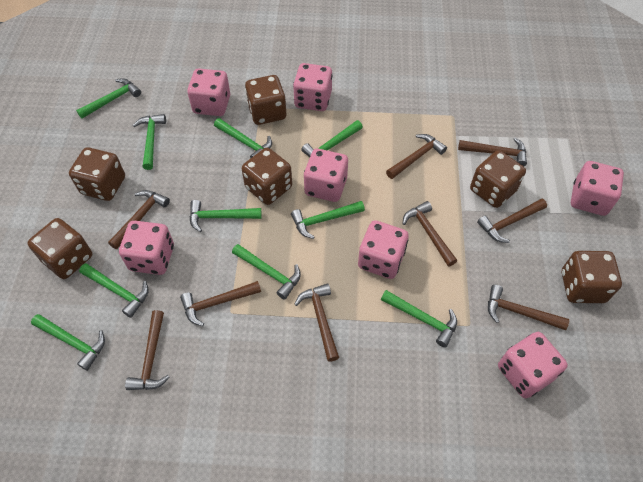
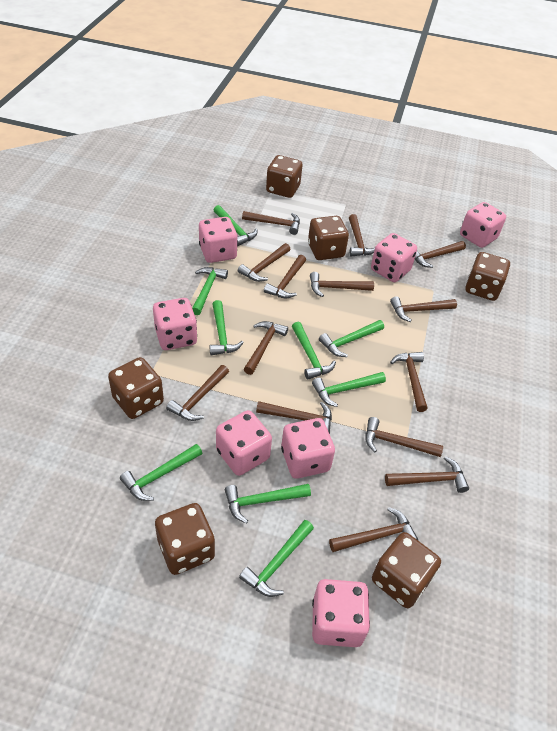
brown hammer: 9 -> 14
green hammer: 10 -> 9

